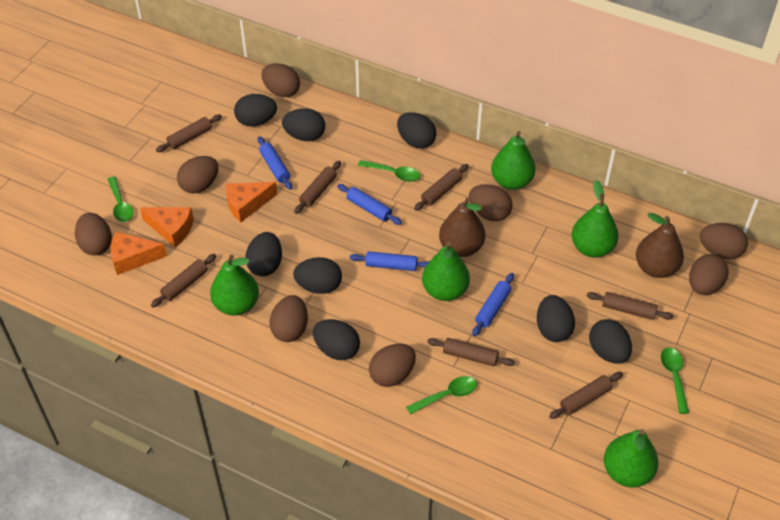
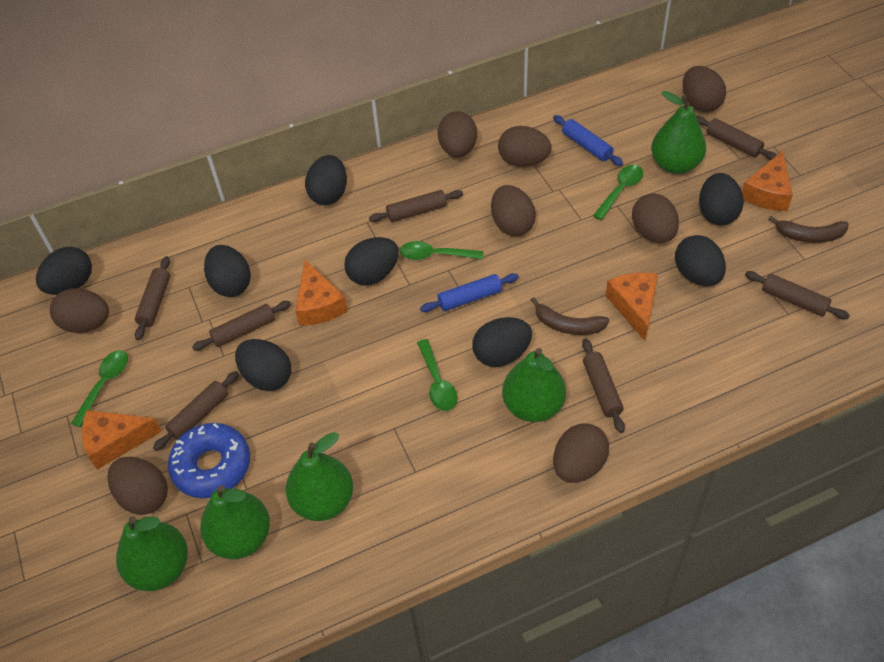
blue donut: 0 -> 1
blue rolling pin: 4 -> 2
brown banana: 0 -> 2
brown pear: 2 -> 0
orange cheese: 3 -> 4

